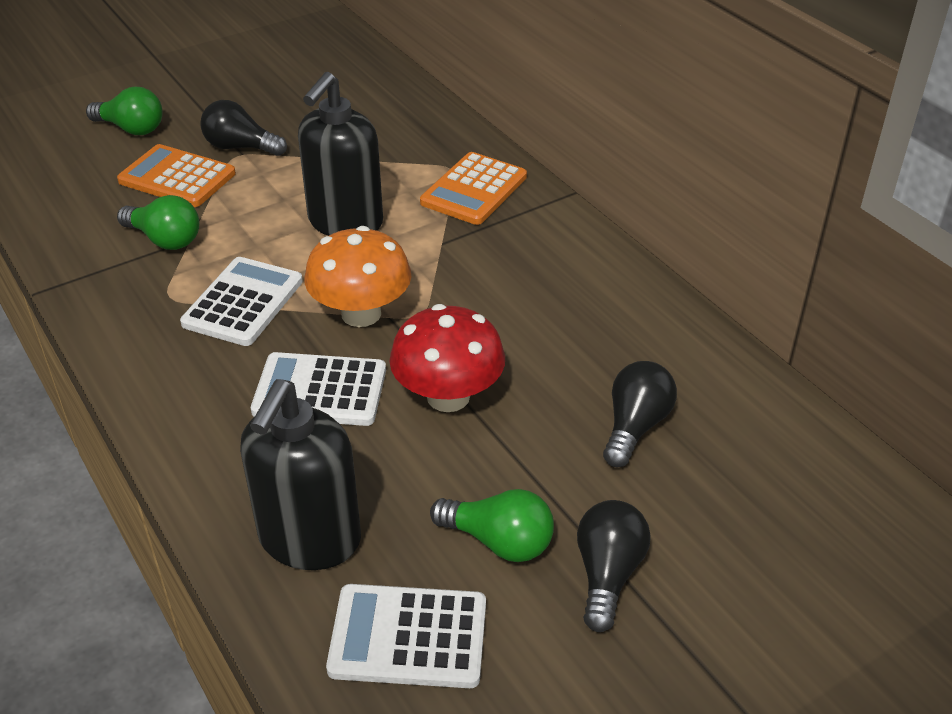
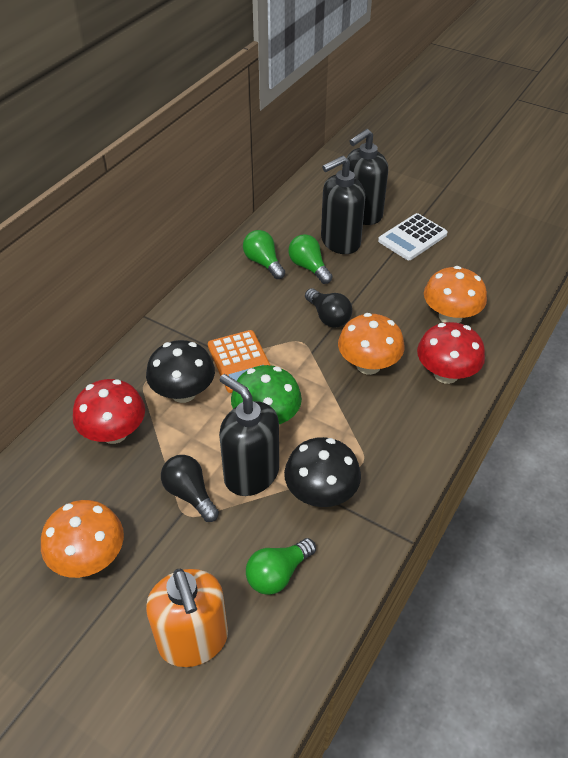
black light bulb: 3 -> 2
black mushroom: 0 -> 2
black soap dispenser: 2 -> 3
green mushroom: 0 -> 1
orange calculator: 2 -> 1
orange mushroom: 1 -> 3
orange soap dispenser: 0 -> 1
red mushroom: 1 -> 2
white calculator: 3 -> 1

